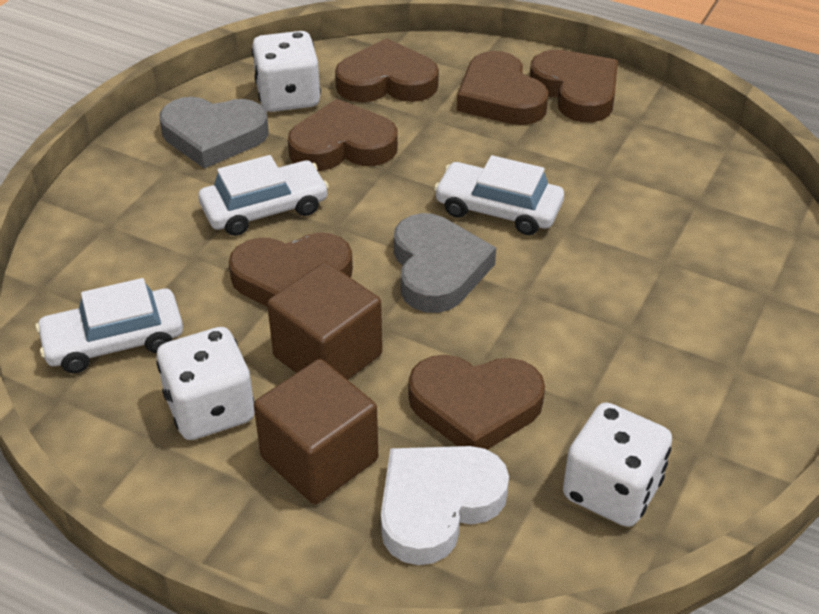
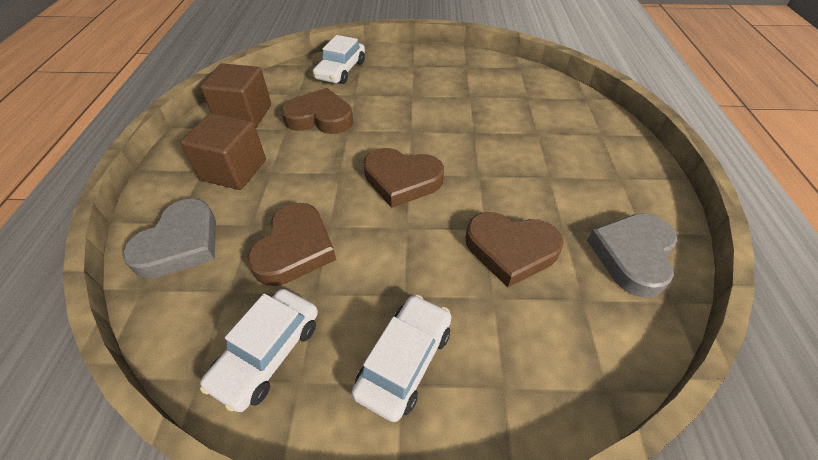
brown heart: 6 -> 4
white dice: 3 -> 0
white heart: 1 -> 0

